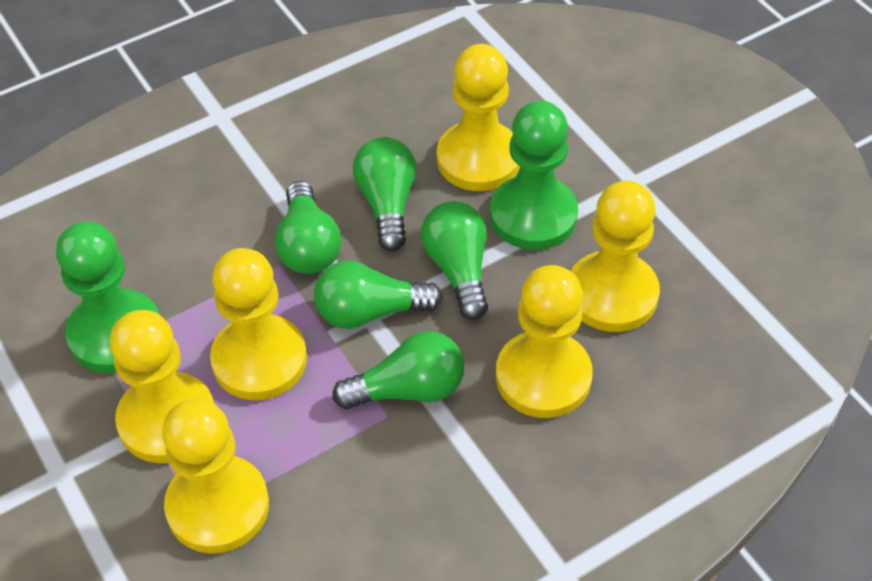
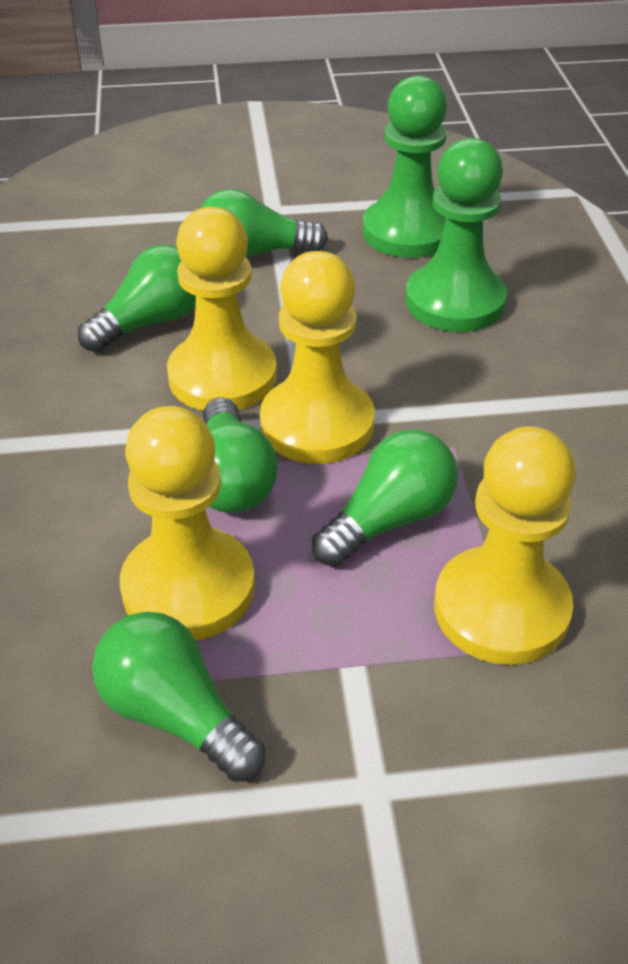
yellow pawn: 6 -> 4

